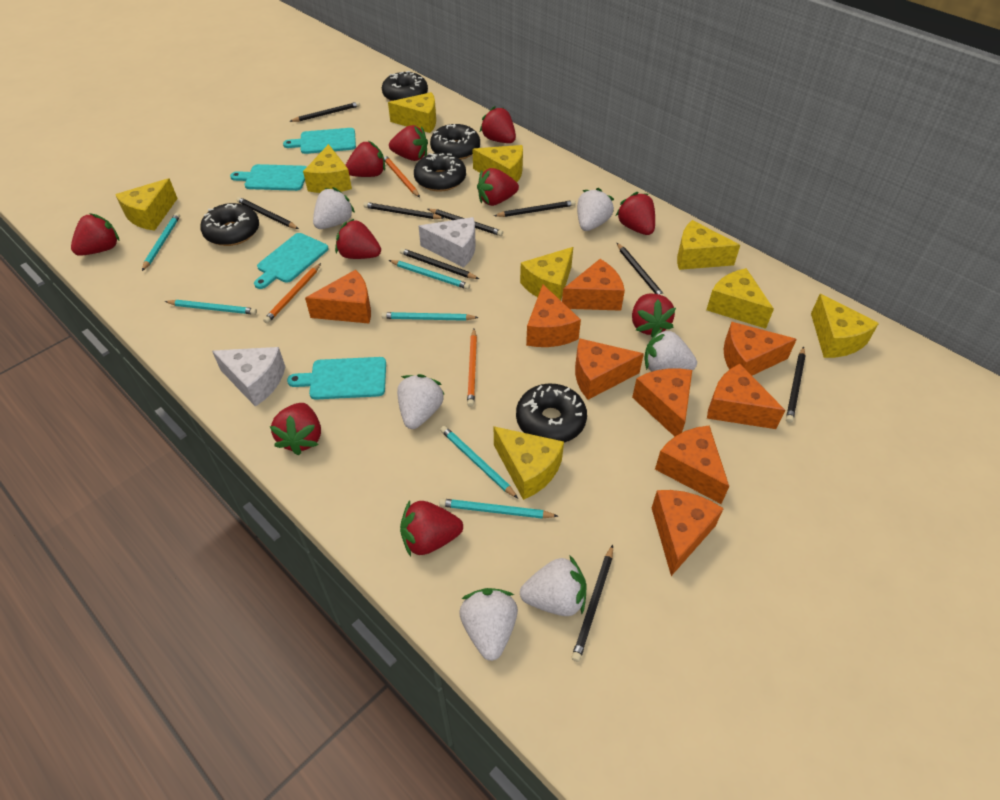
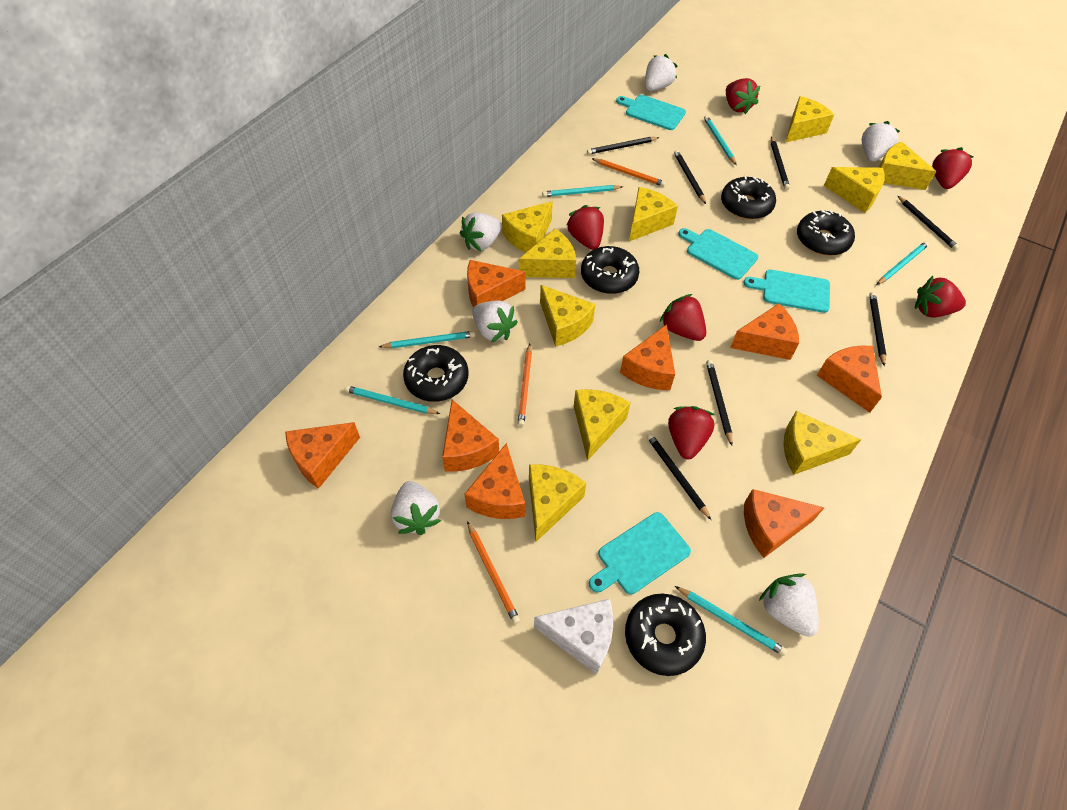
black pencil: 9 -> 7
orange cheese: 9 -> 8
red strawberry: 10 -> 6
white cheese: 2 -> 1
yellow cheese: 9 -> 10

